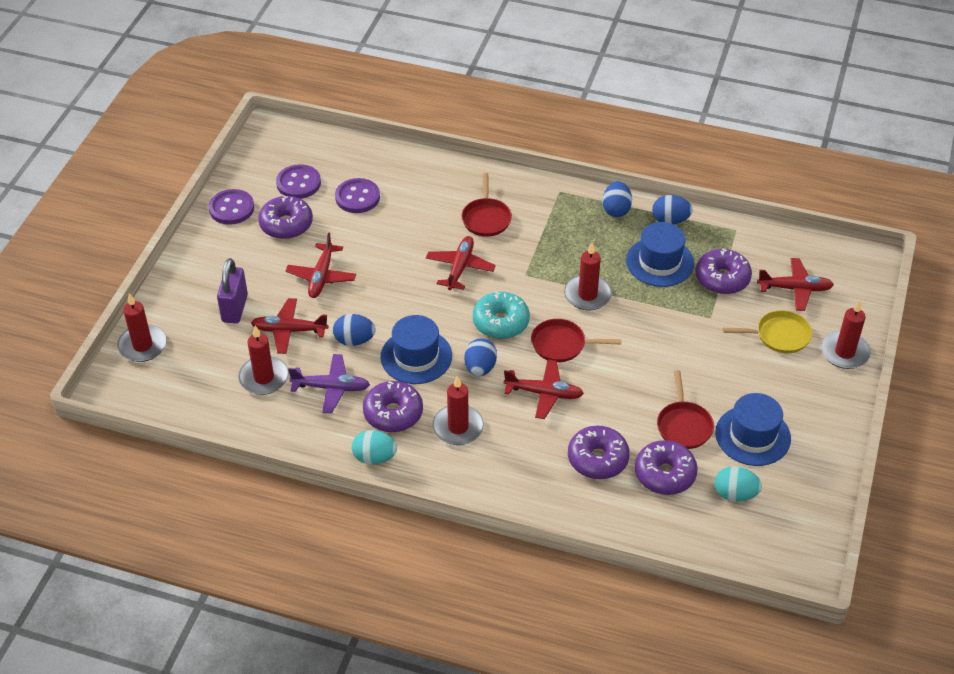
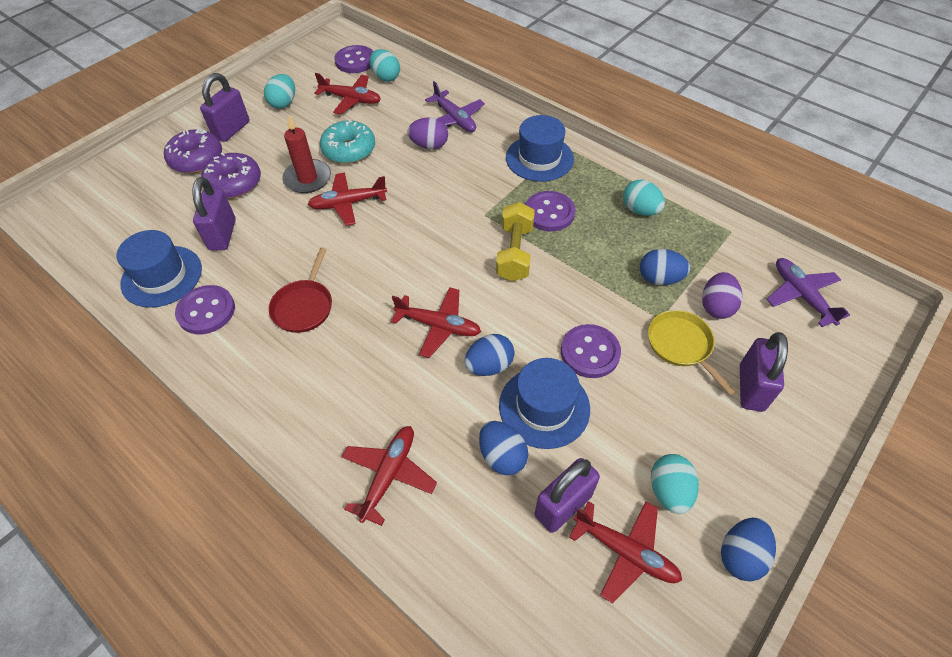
purple button: 3 -> 4
purple donut: 5 -> 2
purple egg: 0 -> 2
purple padlock: 1 -> 4
purple plane: 1 -> 2
red candle: 5 -> 1
red pan: 3 -> 1
turquoise egg: 2 -> 4
yellow dumbbell: 0 -> 1

